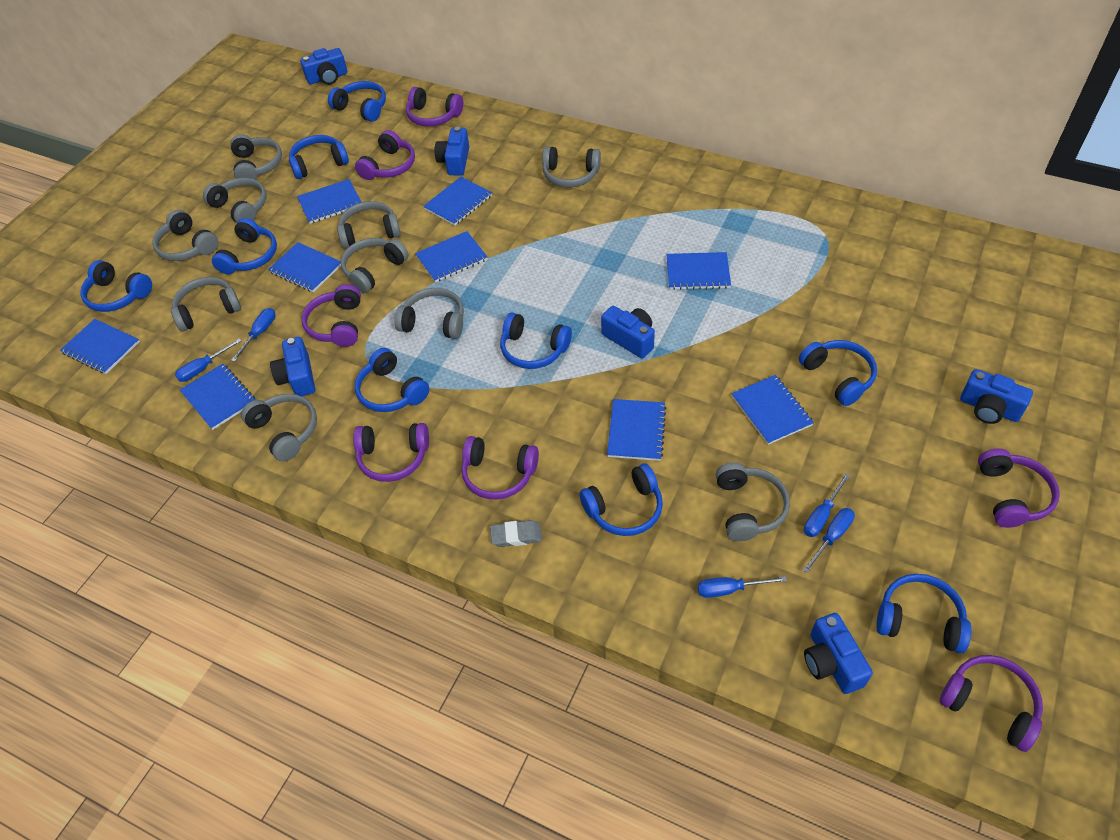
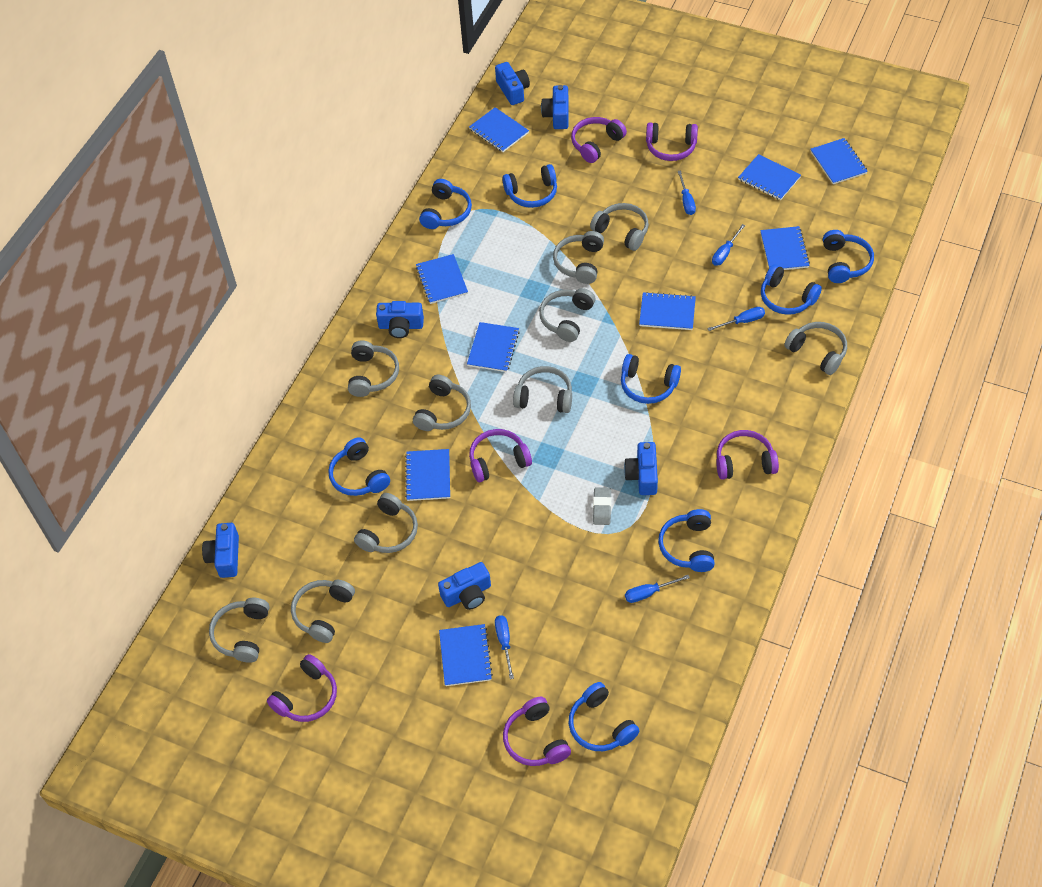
blue headphones: 9 -> 8
purple headphones: 7 -> 6

